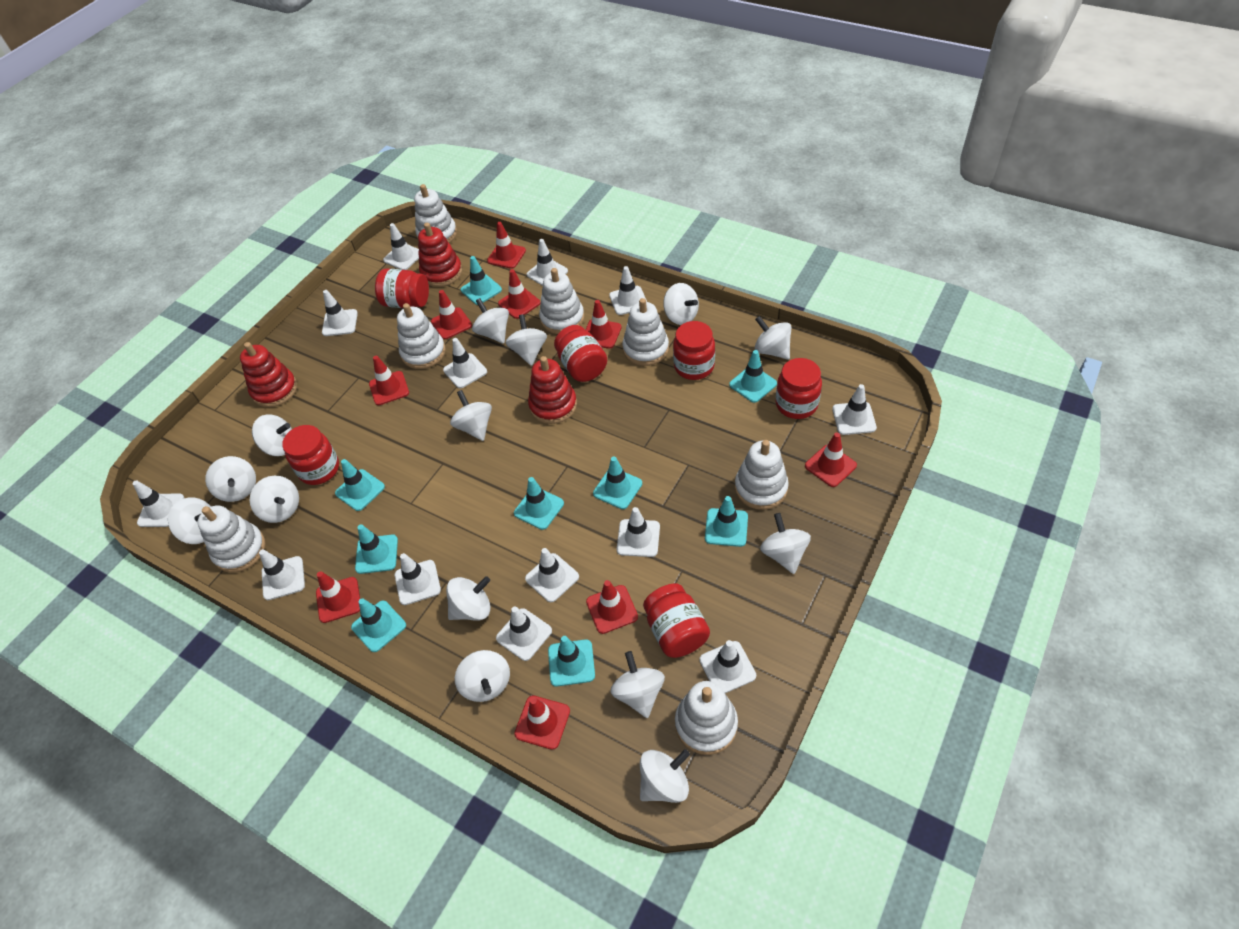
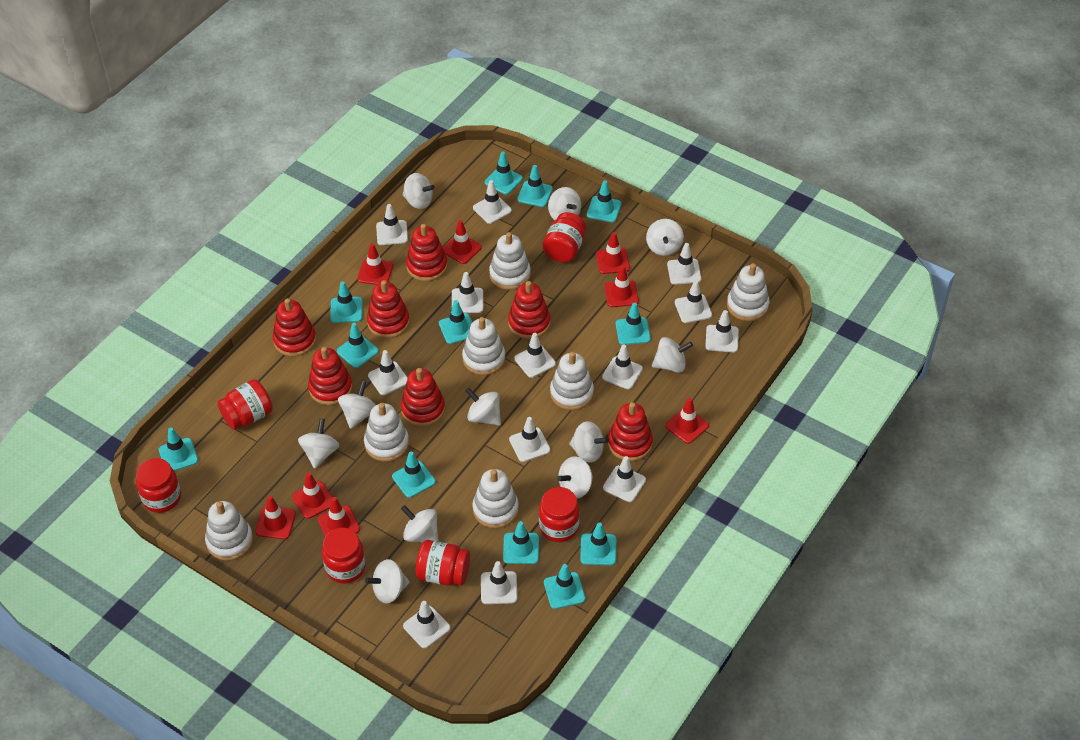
red stacking toy: 3 -> 7
red traffic cone: 9 -> 8
turquoise traffic cone: 9 -> 12
white spinning top: 14 -> 11

